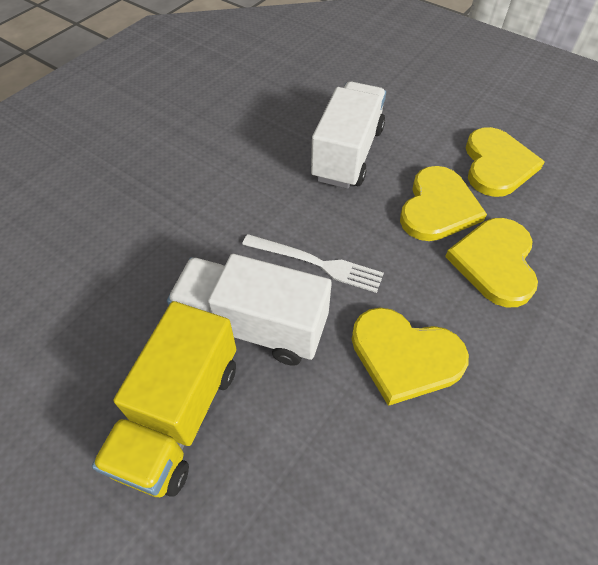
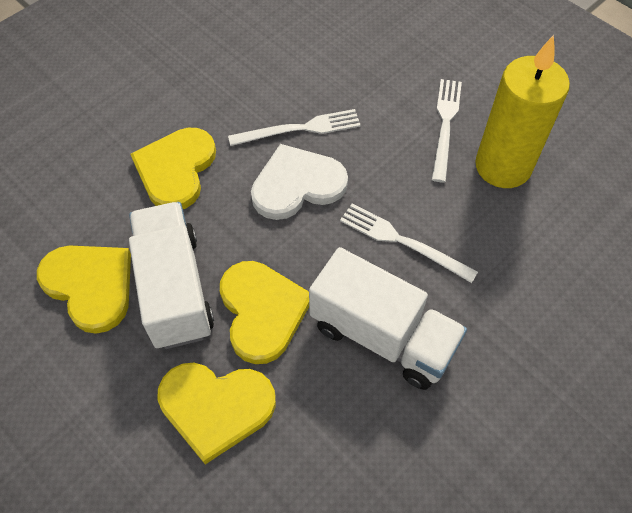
white fork: 1 -> 3
white heart: 0 -> 1
yellow candle: 0 -> 1
yellow truck: 1 -> 0

